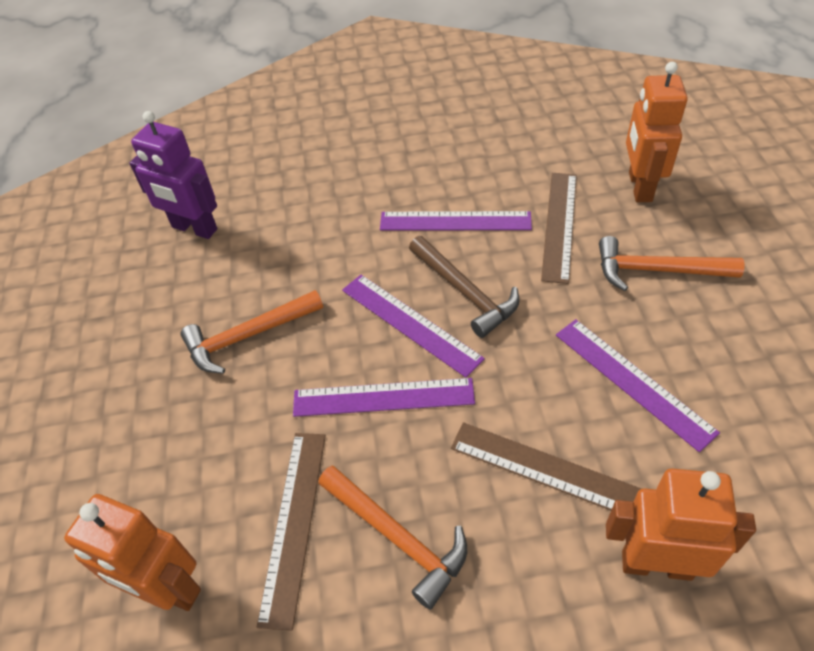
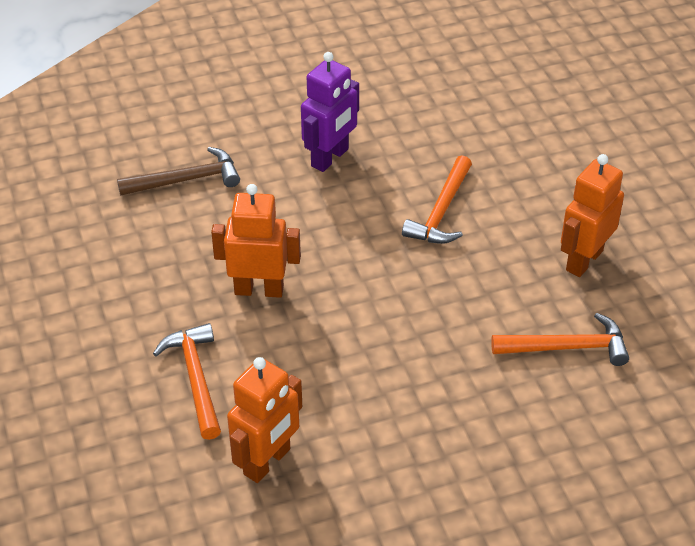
brown ruler: 3 -> 0
purple ruler: 4 -> 0

